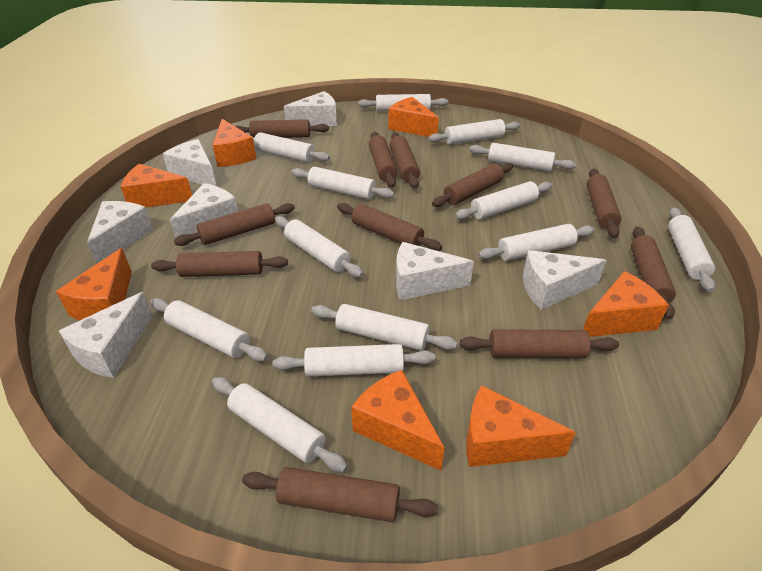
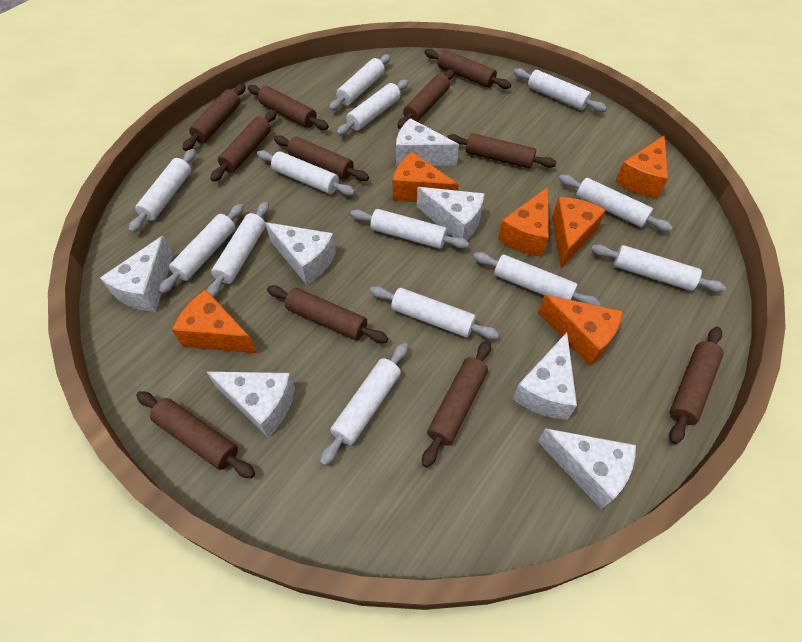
orange cheese: 7 -> 6

